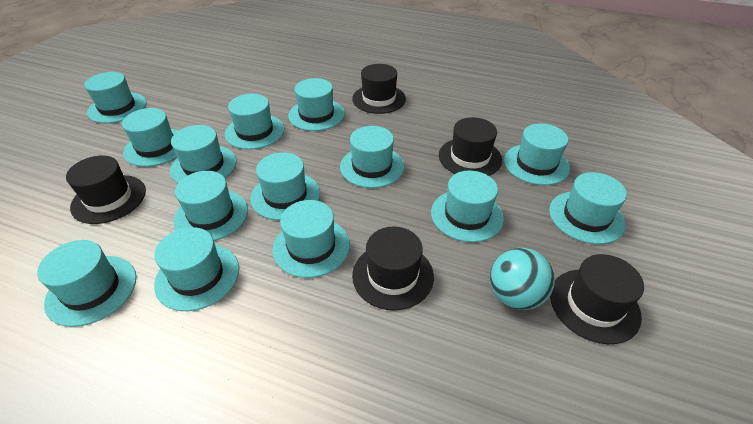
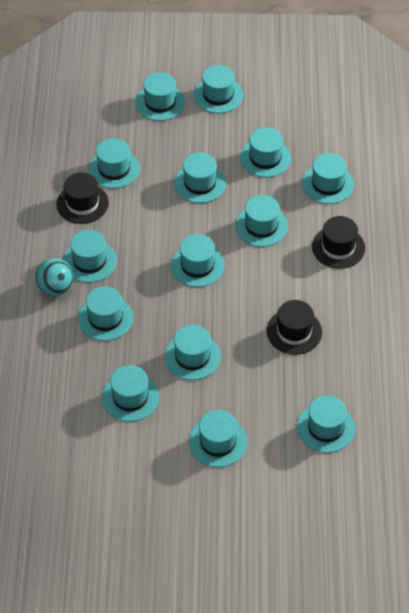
black hat: 5 -> 3

